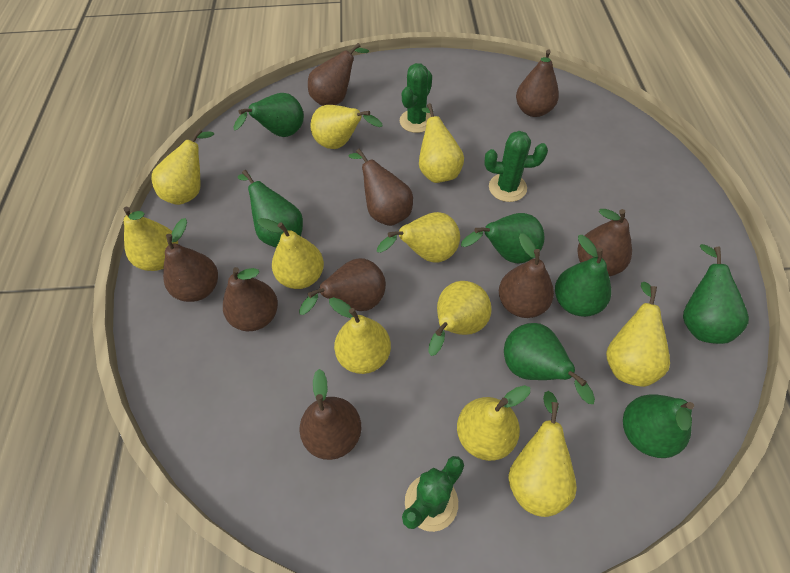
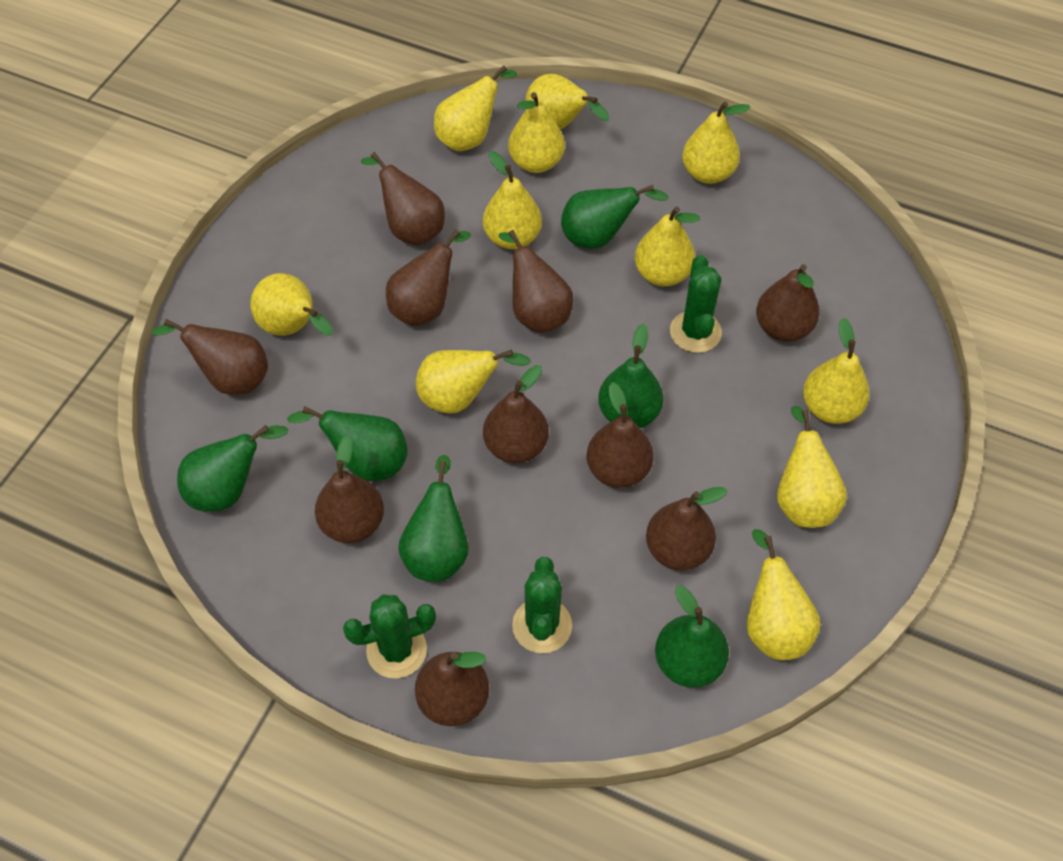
brown pear: 9 -> 10
green pear: 7 -> 6

